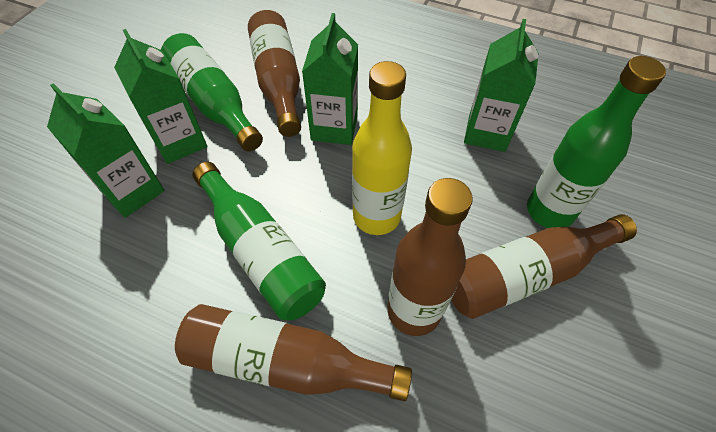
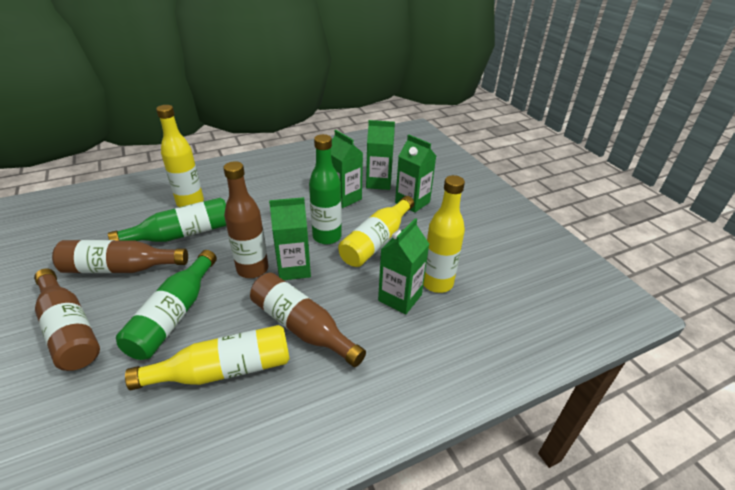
green carton: 4 -> 5
yellow bottle: 1 -> 4

